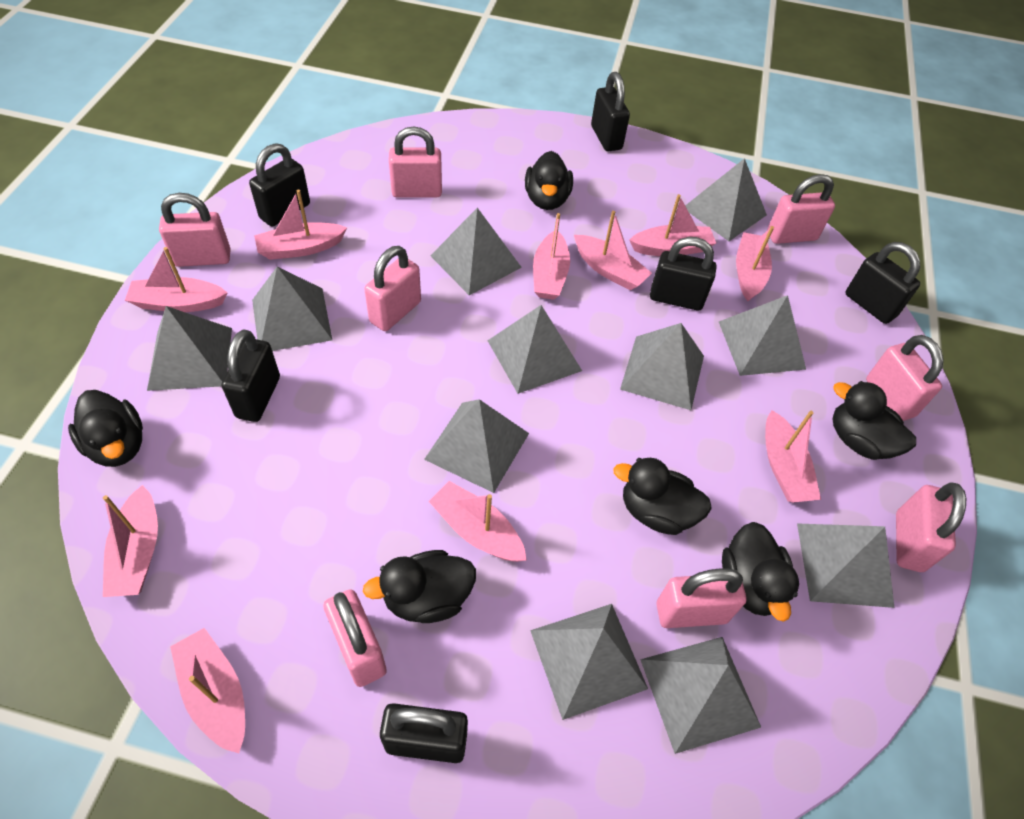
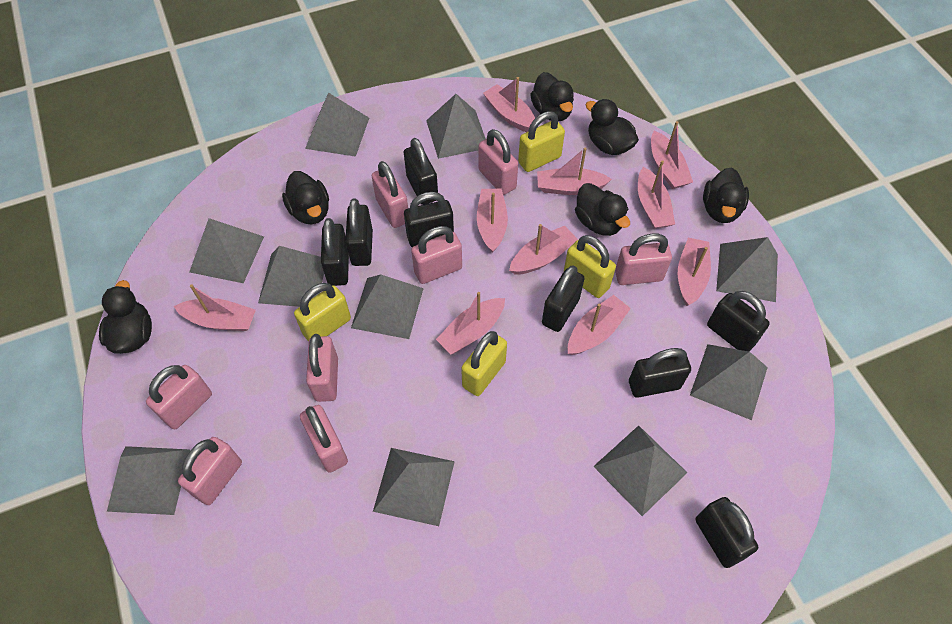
black padlock: 6 -> 8
grey pyramid: 11 -> 10
yellow padlock: 0 -> 4

